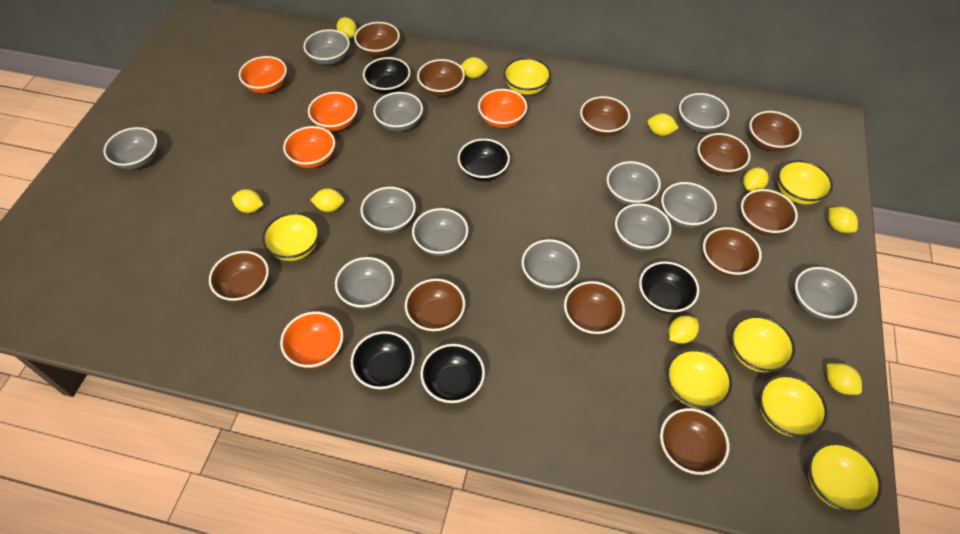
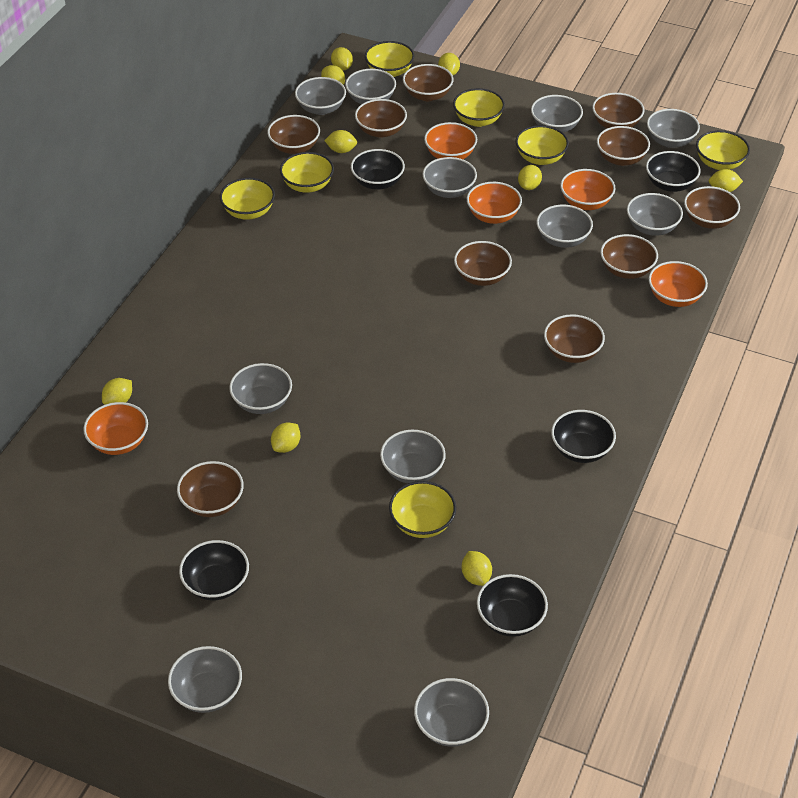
brown bowl: 11 -> 10
grey bowl: 12 -> 11

